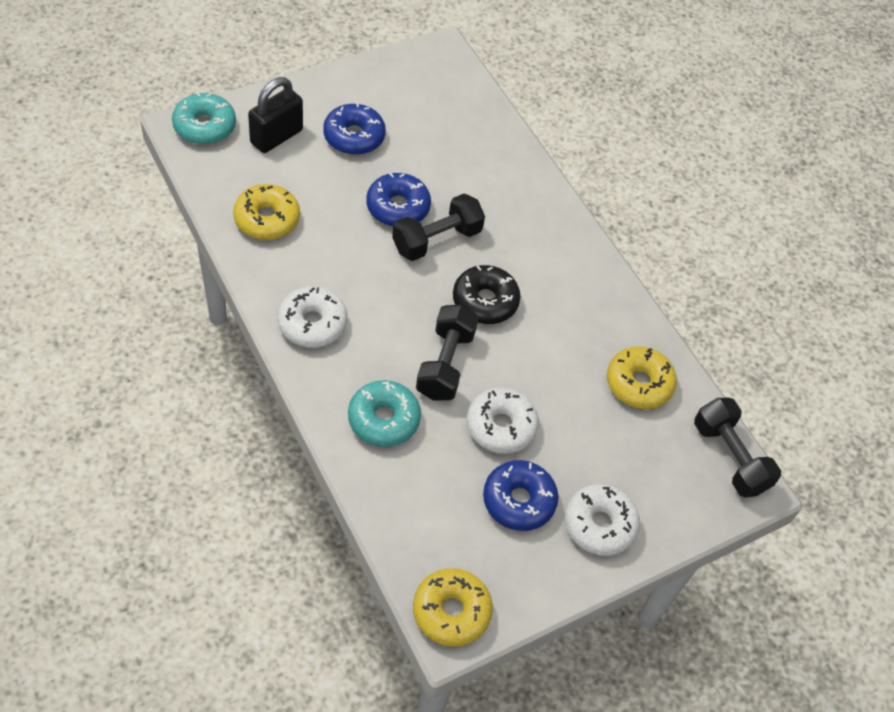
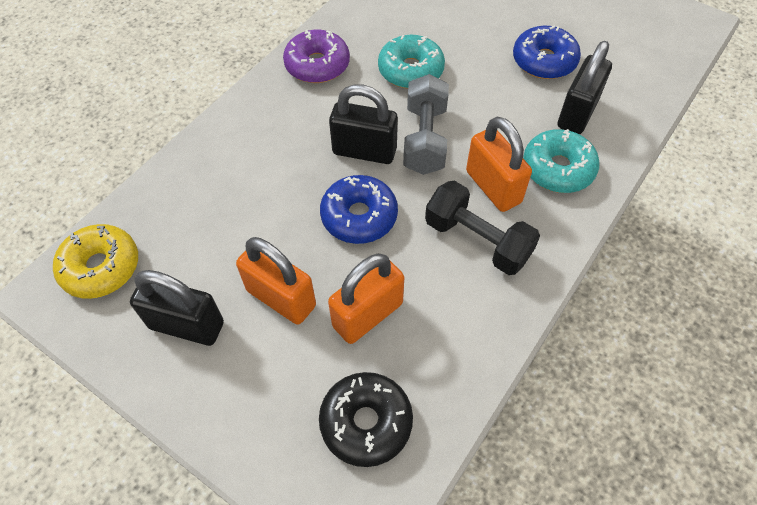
black dumbbell: 3 -> 1
black padlock: 1 -> 3
blue donut: 3 -> 2
grey dumbbell: 0 -> 1
orange padlock: 0 -> 3
purple donut: 0 -> 1
white donut: 3 -> 0
yellow donut: 3 -> 1

